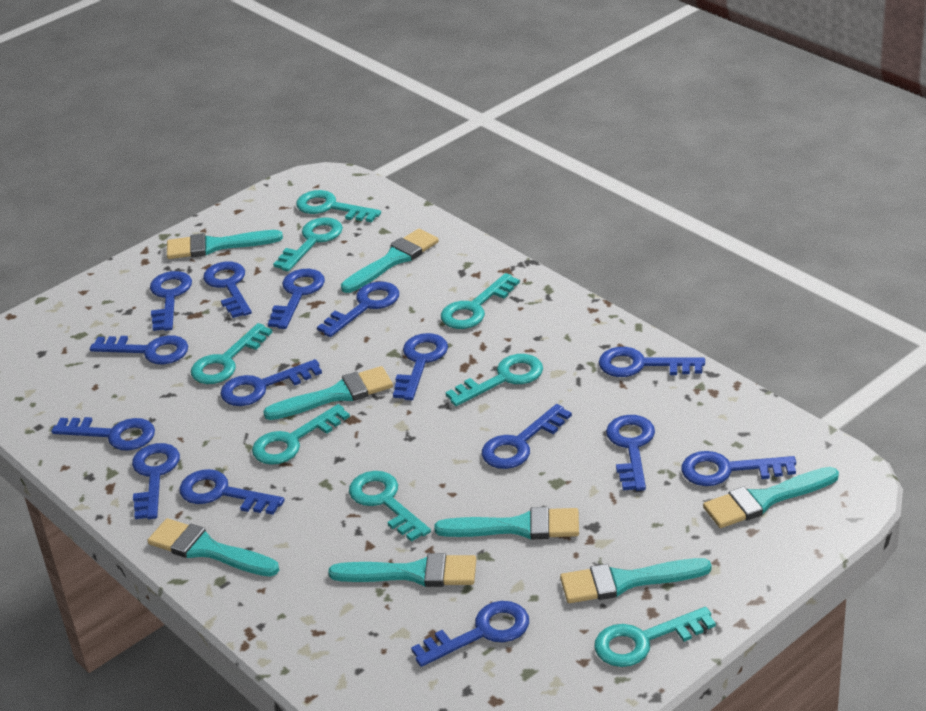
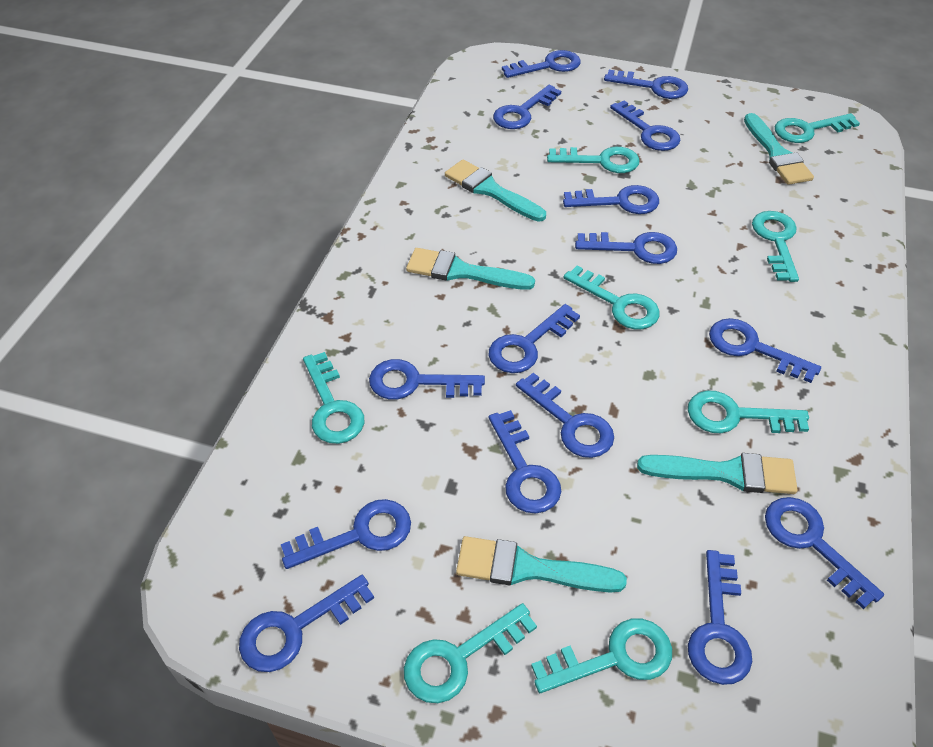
turquoise brush: 8 -> 5

